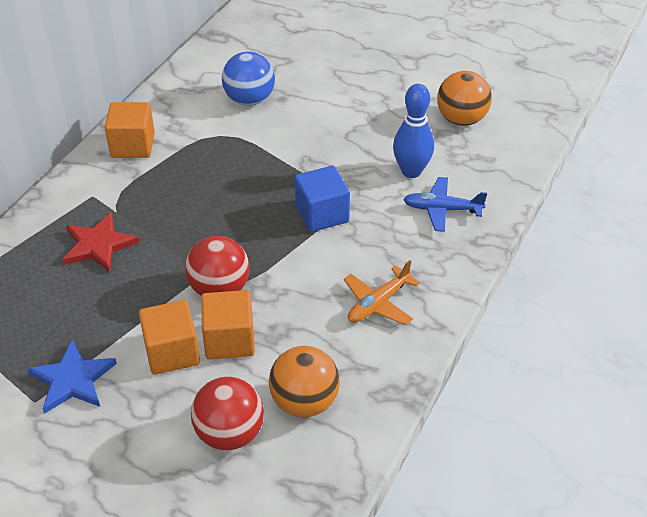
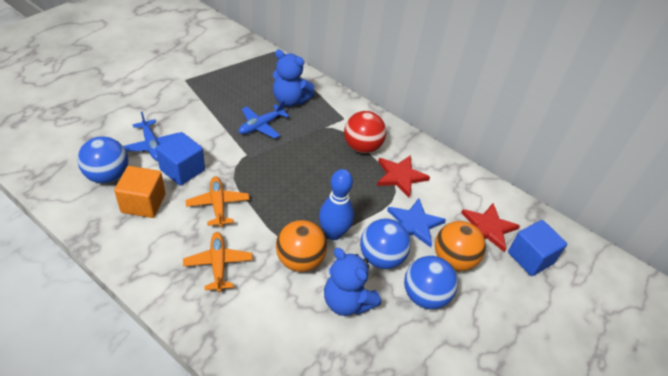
blue ball: 1 -> 3
blue cube: 1 -> 2
blue plane: 1 -> 2
blue teddy bear: 0 -> 2
orange cube: 3 -> 1
orange plane: 1 -> 2
red ball: 2 -> 1
red star: 1 -> 2

